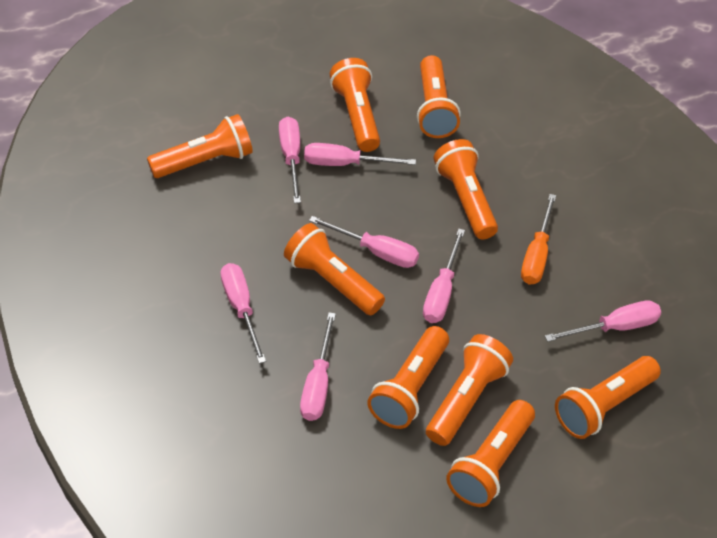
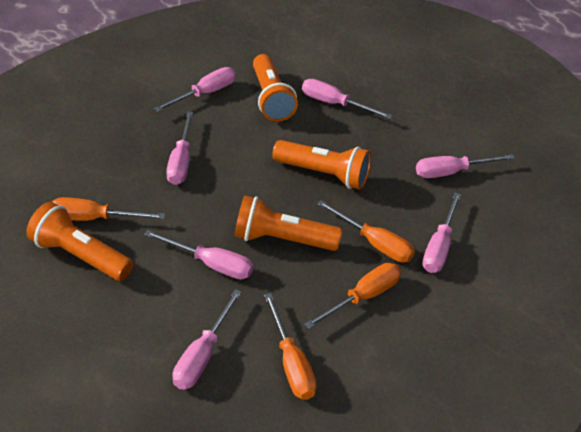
orange flashlight: 9 -> 4
orange screwdriver: 1 -> 4

